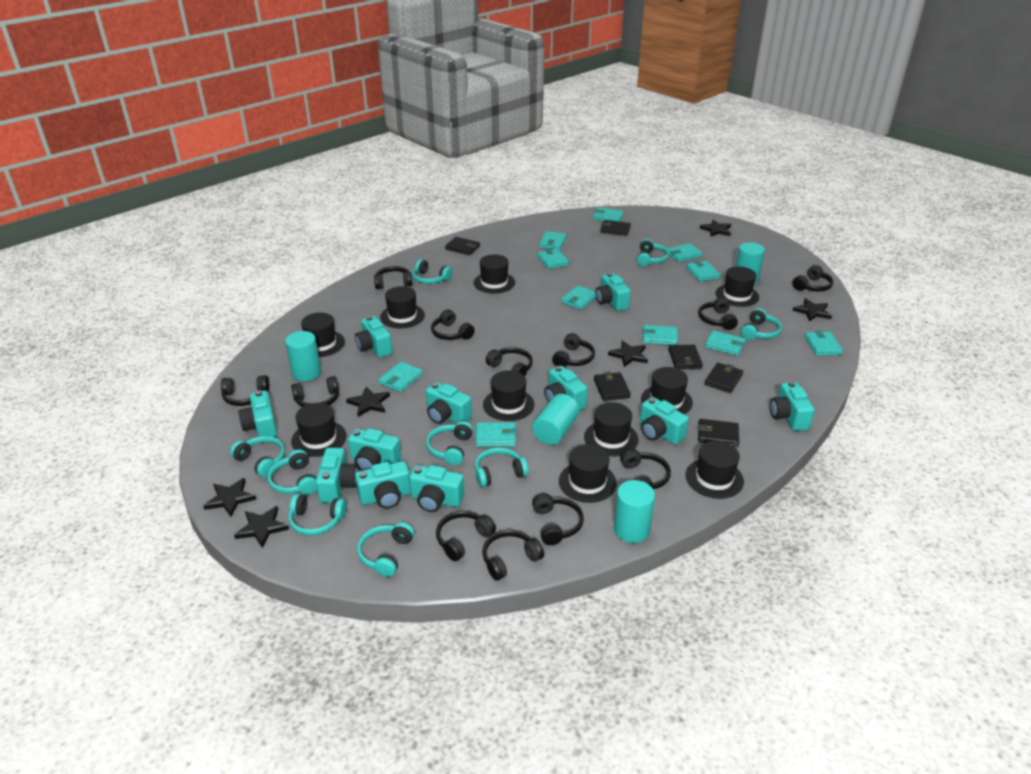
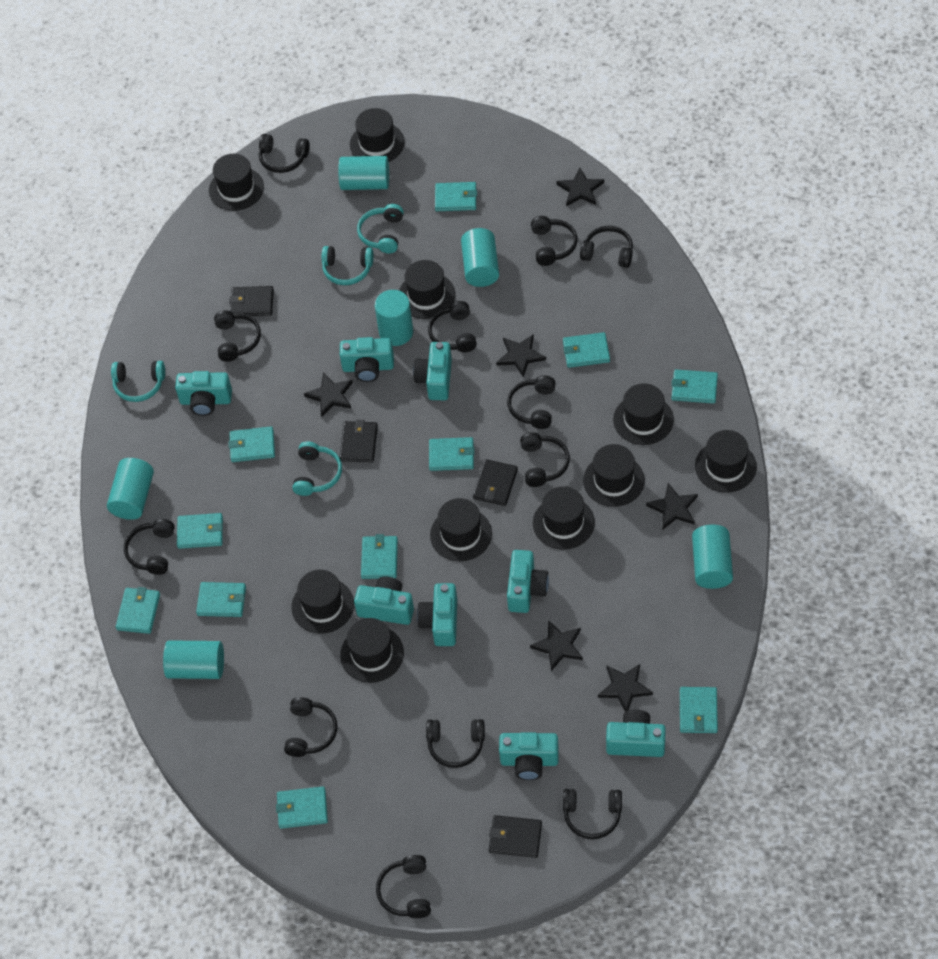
black wallet: 6 -> 4
turquoise camera: 11 -> 8
turquoise cylinder: 4 -> 6
turquoise headphones: 9 -> 4

